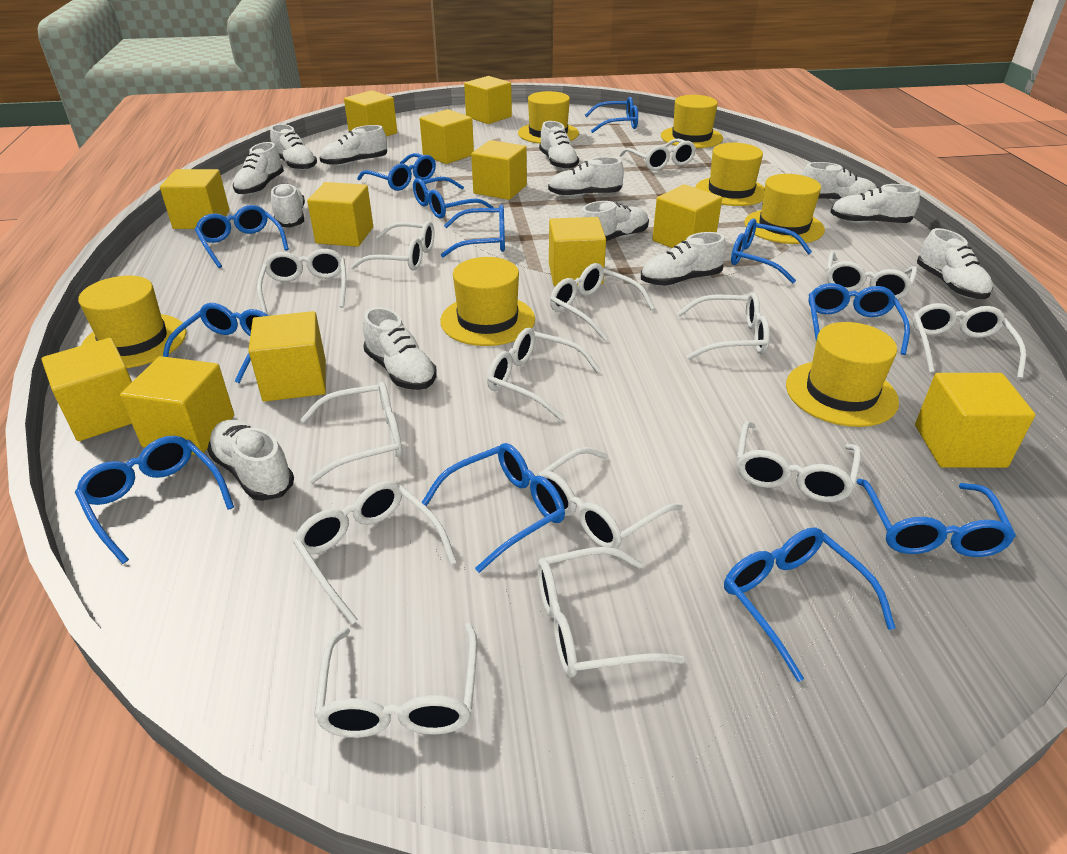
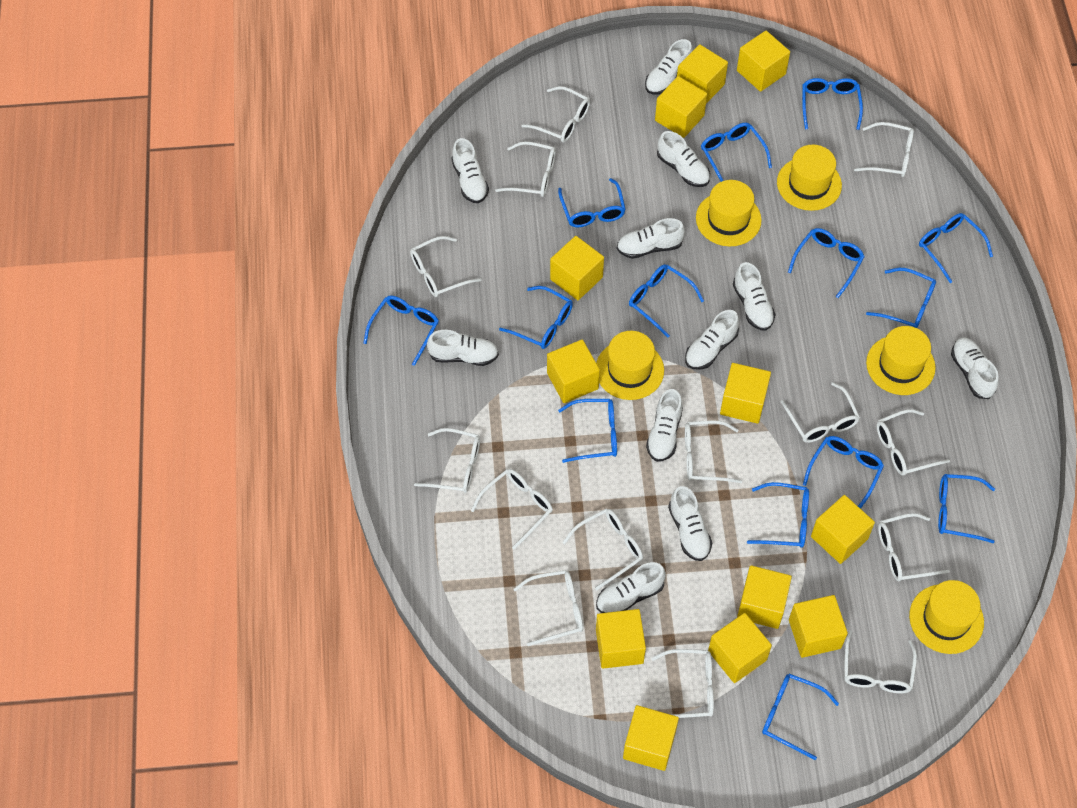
blue glasses: 12 -> 14
white shoe: 13 -> 11
yellow hat: 7 -> 5

